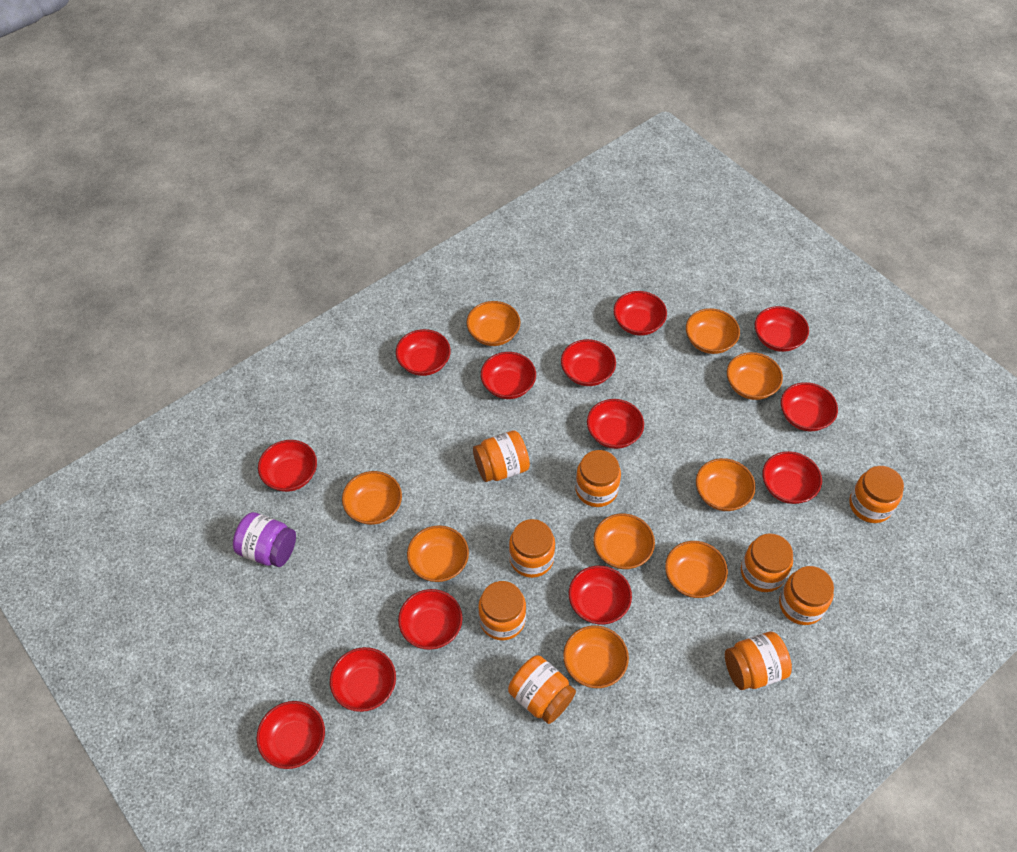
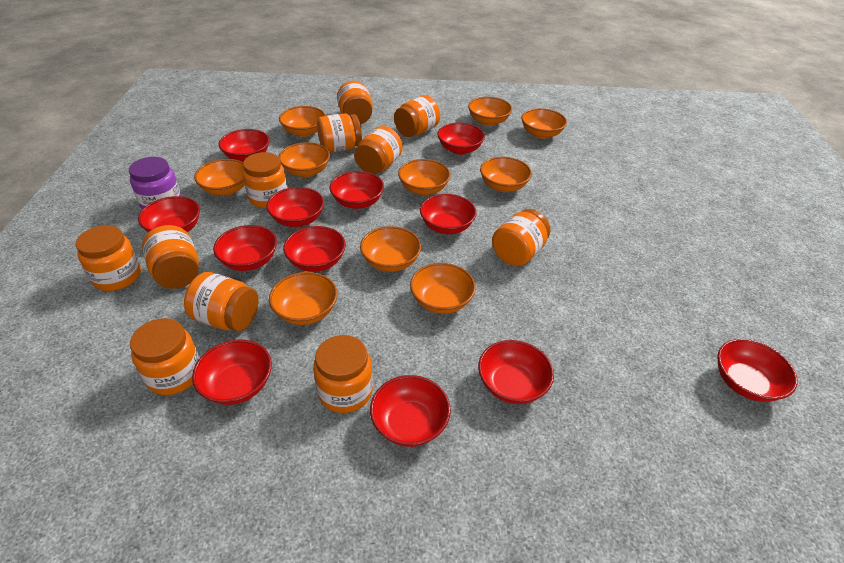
orange bowl: 9 -> 10
orange jar: 9 -> 11
red bowl: 13 -> 12

